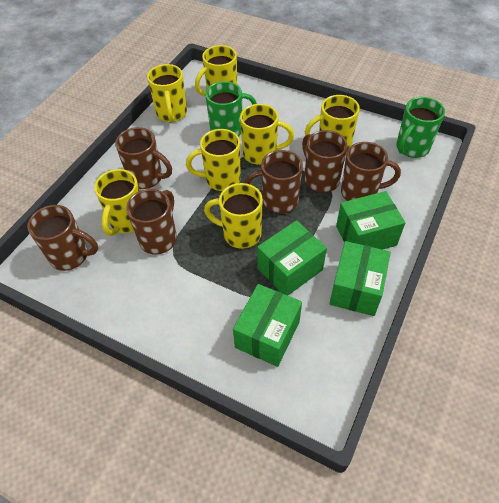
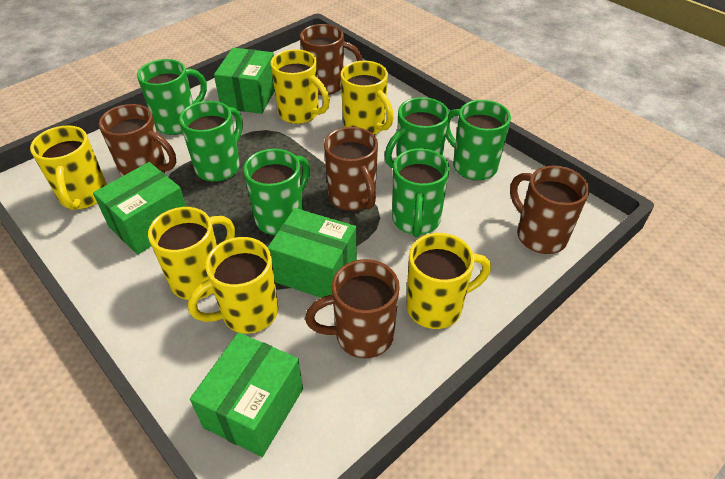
brown mug: 6 -> 5
green mug: 2 -> 6
yellow mug: 7 -> 6

